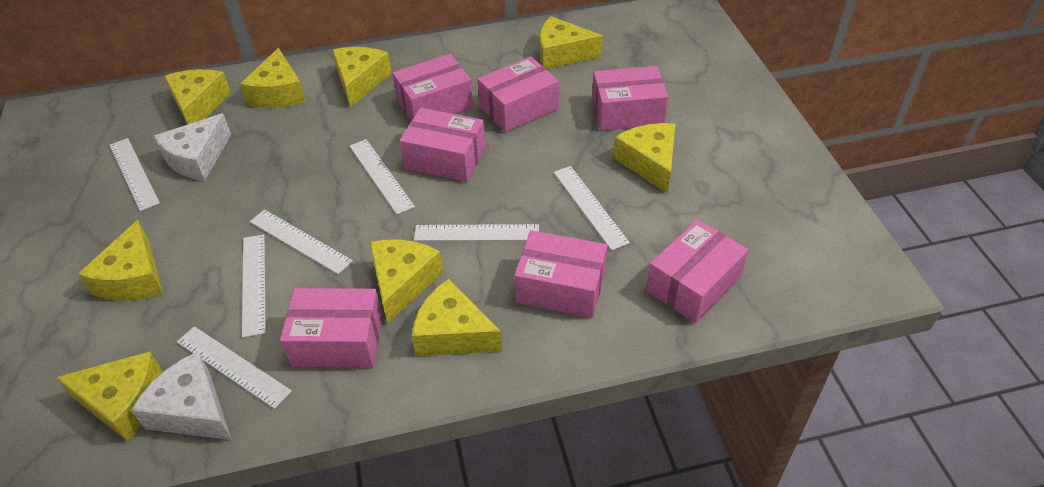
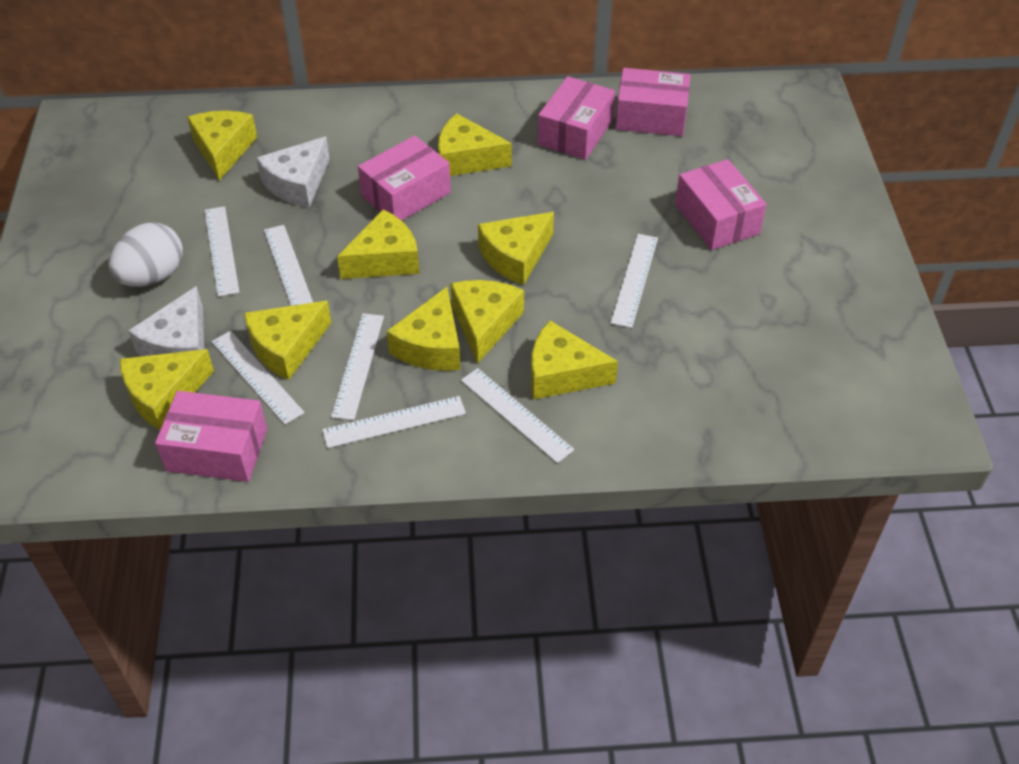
pink box: 7 -> 5
white egg: 0 -> 1

